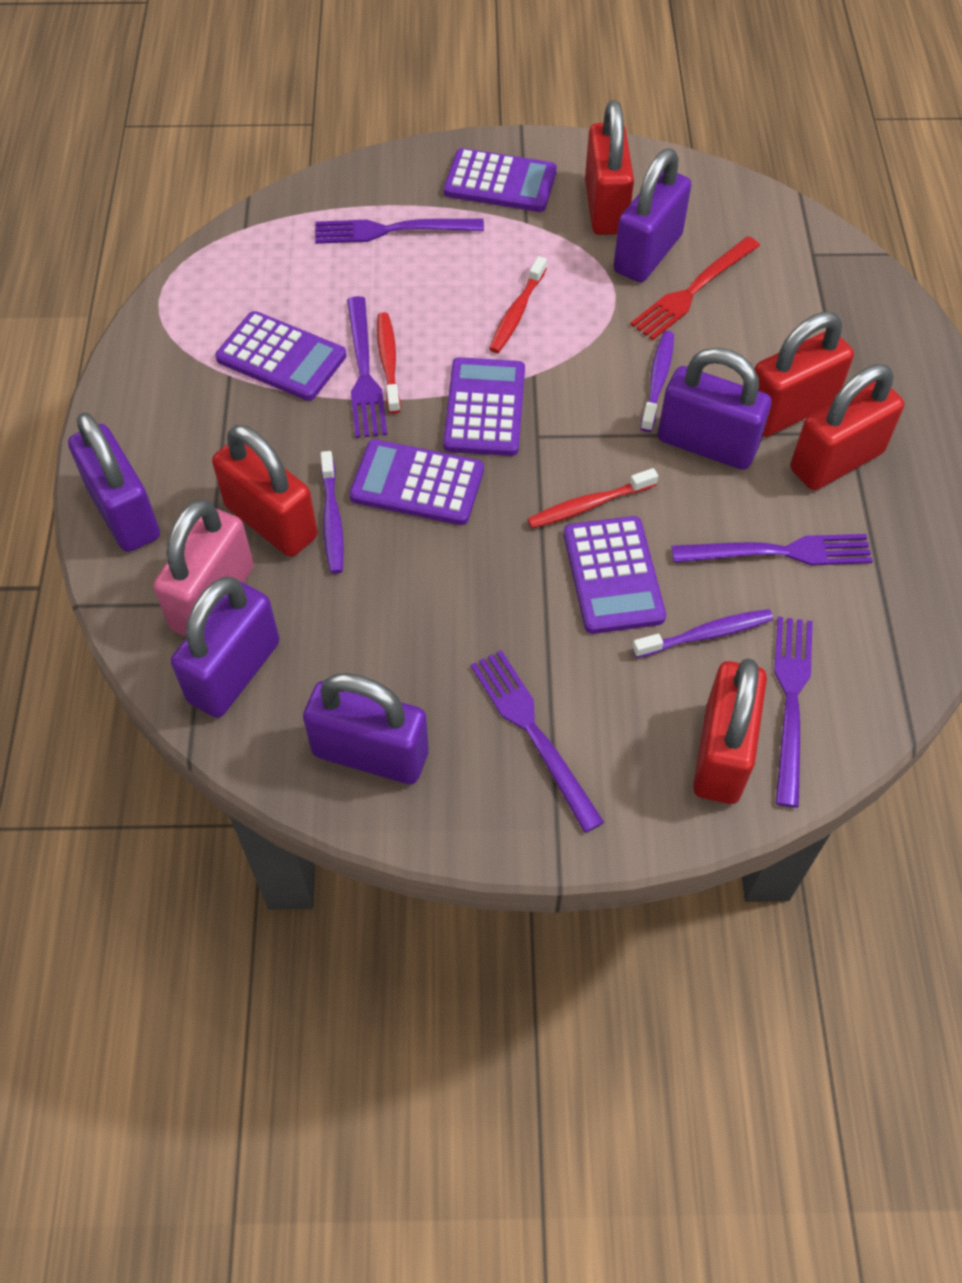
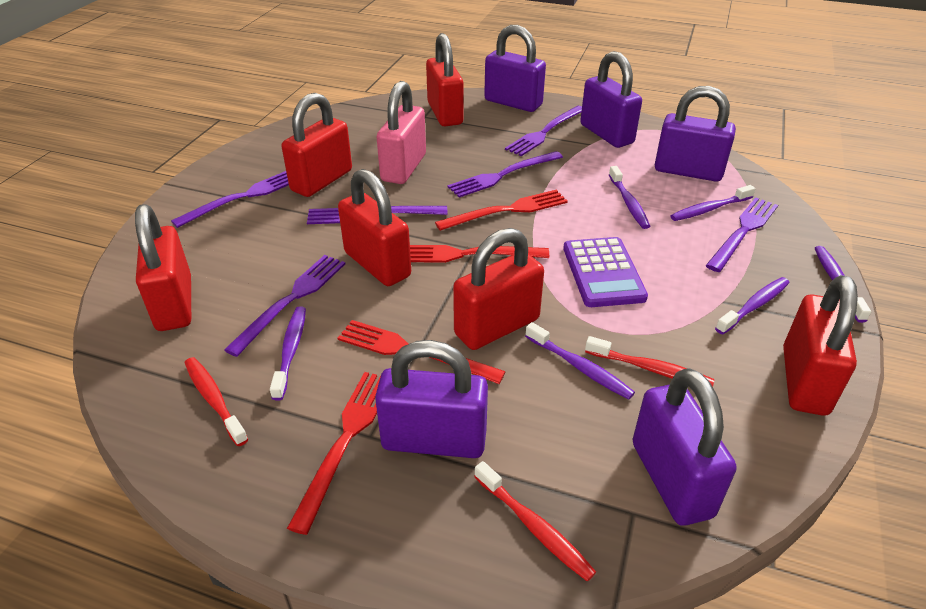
purple calculator: 5 -> 1
purple fork: 5 -> 6
purple toothbrush: 3 -> 6
red fork: 1 -> 4
red padlock: 5 -> 6

